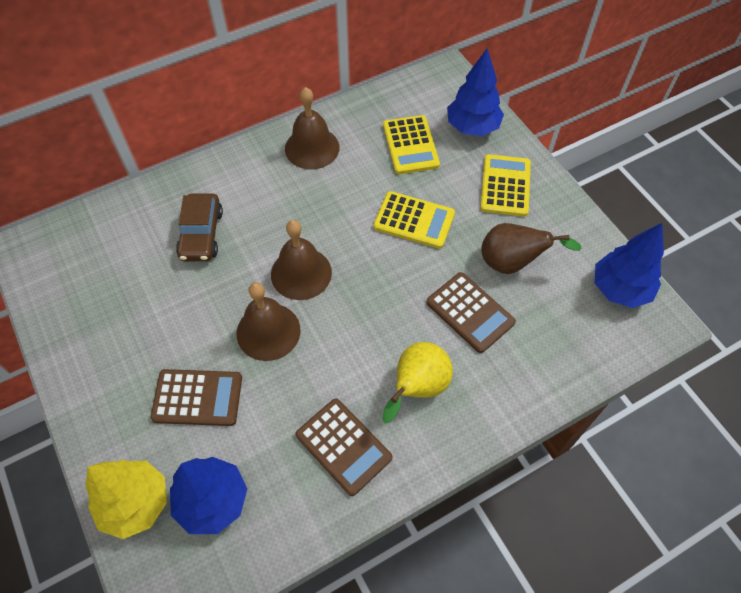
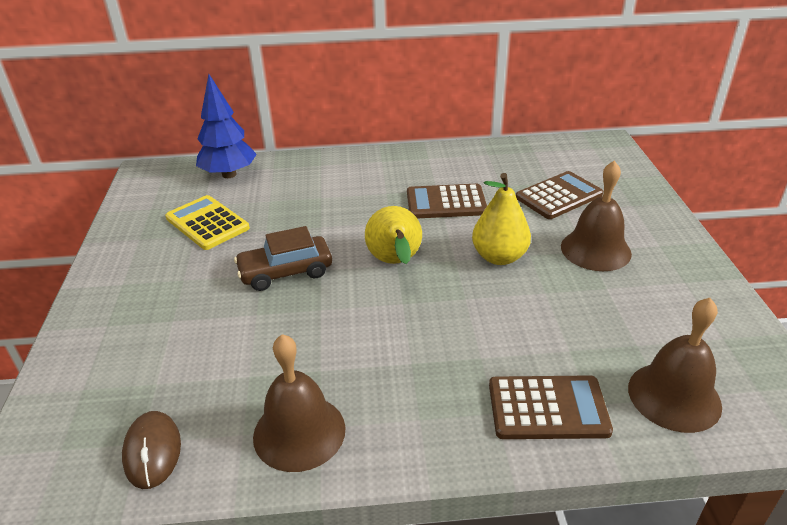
blue tree: 3 -> 1
brown mouse: 0 -> 1
brown pear: 1 -> 0
yellow calculator: 3 -> 1
yellow pear: 1 -> 2
yellow tree: 1 -> 0

